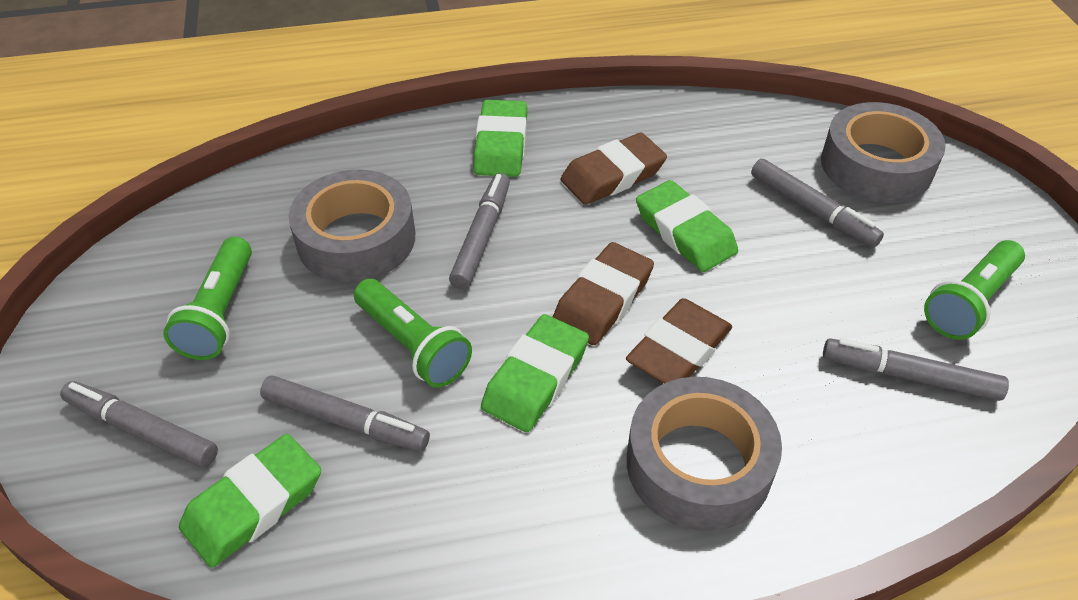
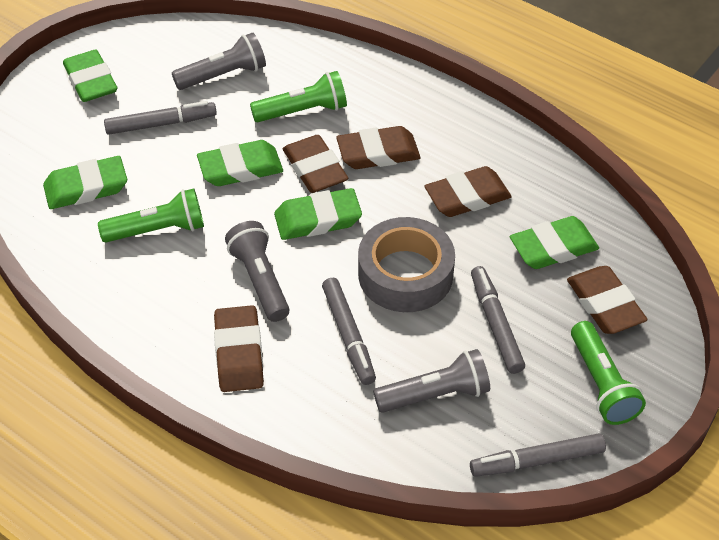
brown eraser: 3 -> 5
green eraser: 4 -> 5
grey flashlight: 0 -> 3
grey marker: 5 -> 4
grey tape: 3 -> 1

